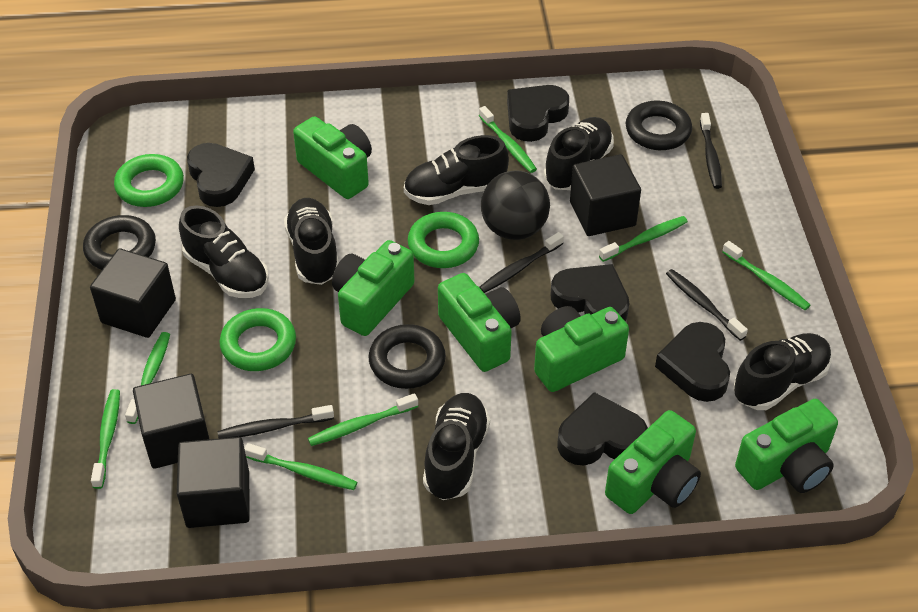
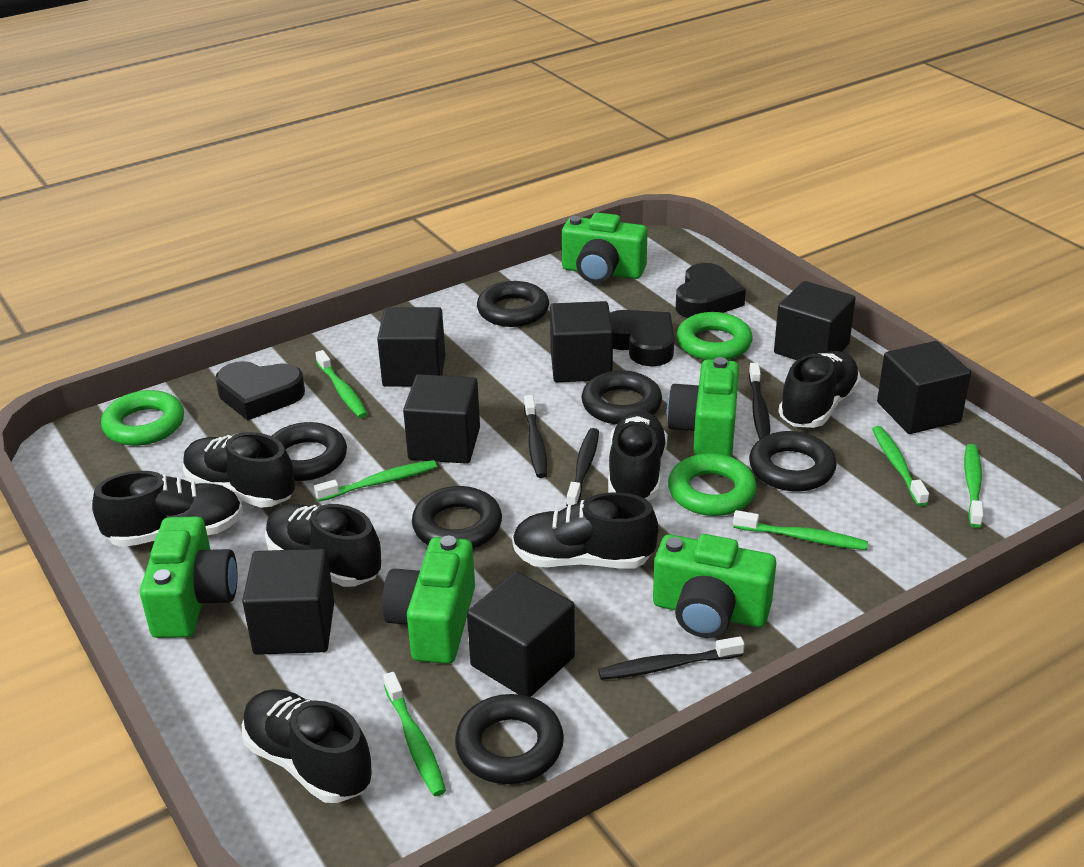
black ball: 1 -> 0
black cube: 4 -> 7
black heart: 5 -> 3
black ring: 3 -> 6
black shoe: 6 -> 7
green camera: 6 -> 5
green toothbrush: 7 -> 6

